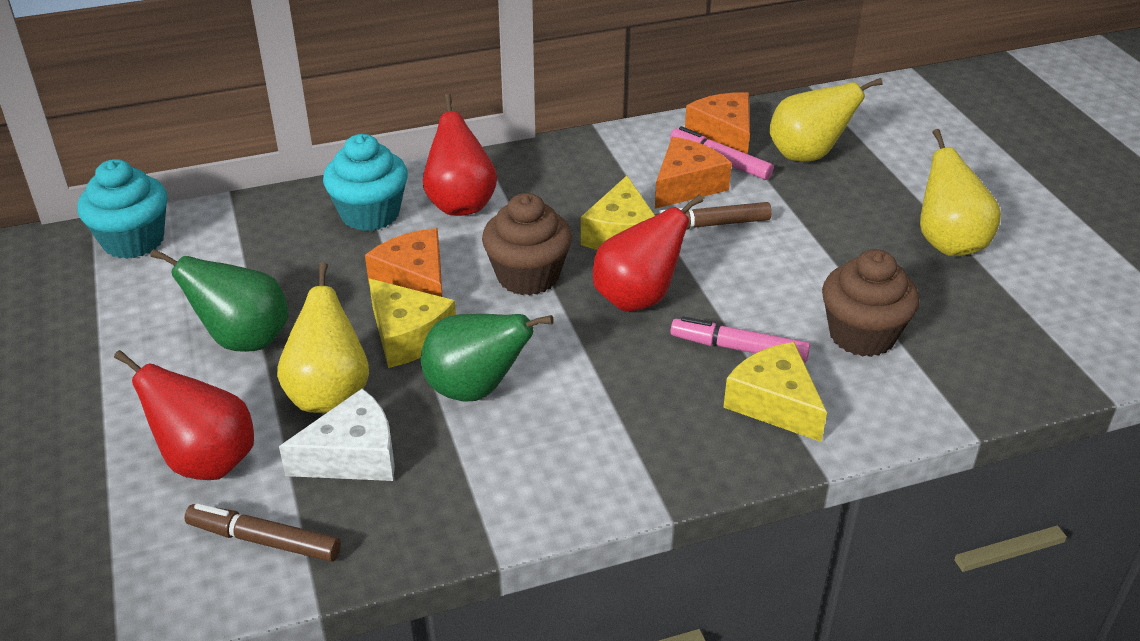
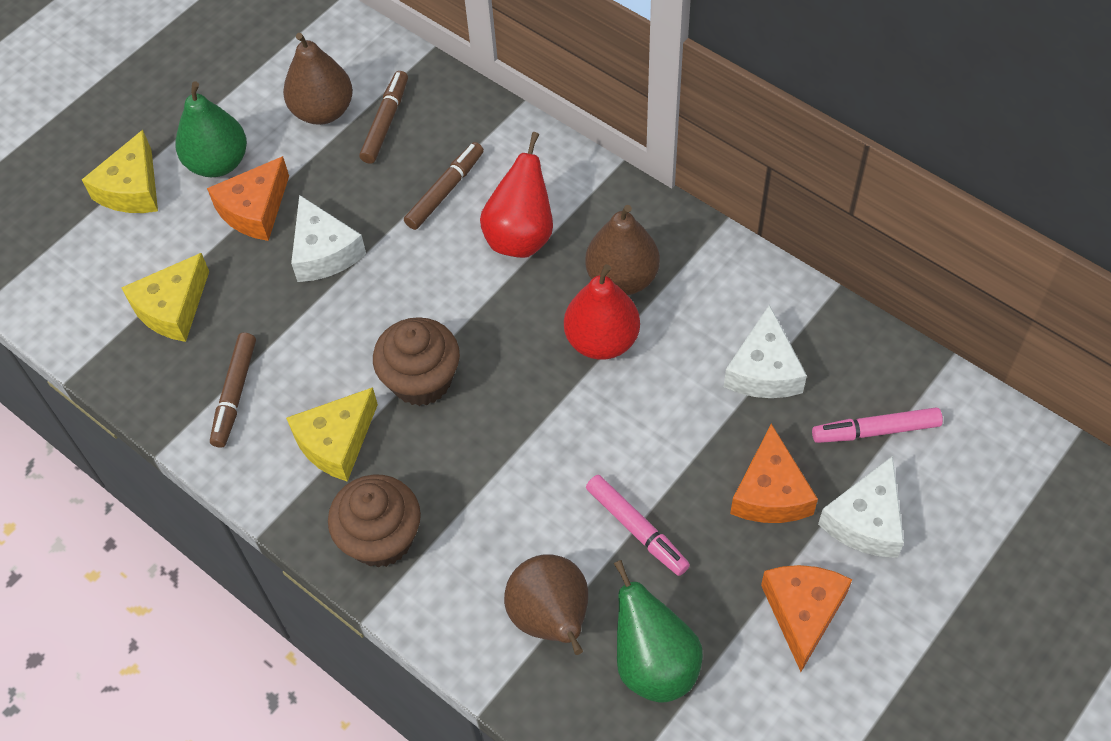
brown marker: 2 -> 3
brown pear: 0 -> 3
red pear: 3 -> 2
turquoise cupcake: 2 -> 0
white cheese: 1 -> 3
yellow pear: 3 -> 0

